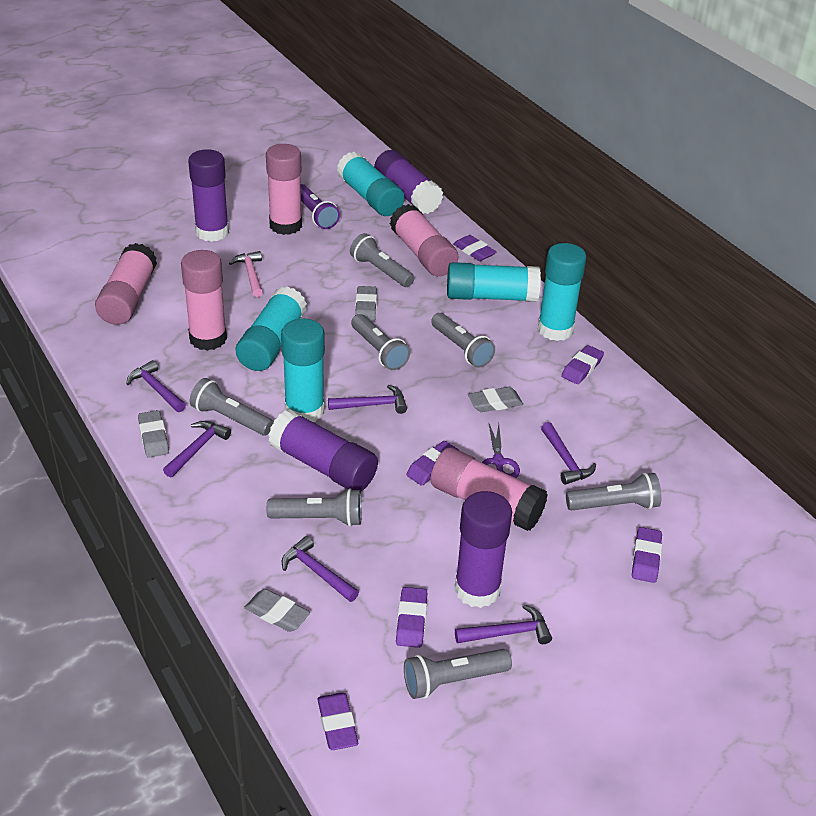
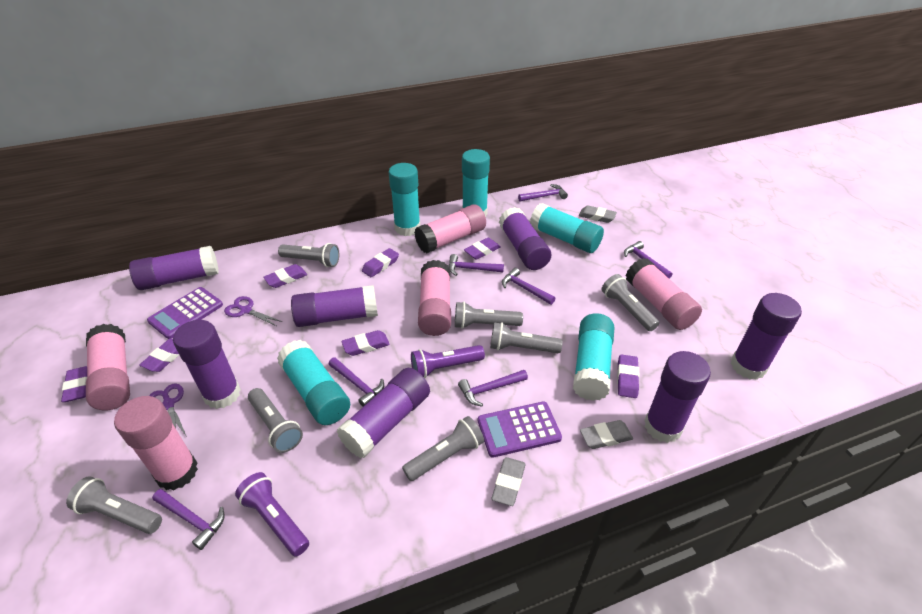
grey eraser: 4 -> 3
pink hammer: 1 -> 0
purple calculator: 0 -> 2
purple eraser: 6 -> 7
purple flashlight: 1 -> 2
purple glue stick: 4 -> 7
purple hammer: 6 -> 7
purple scissors: 1 -> 2

